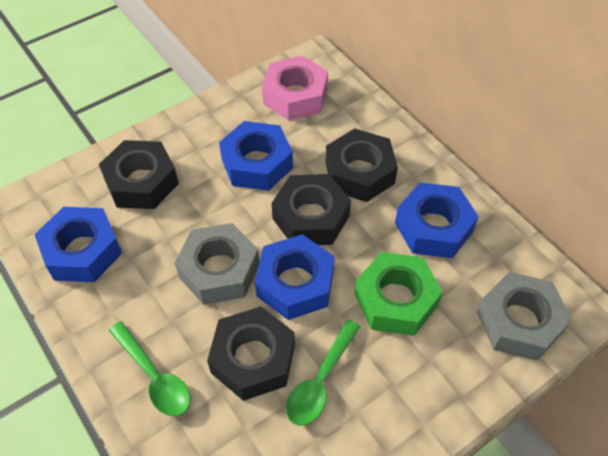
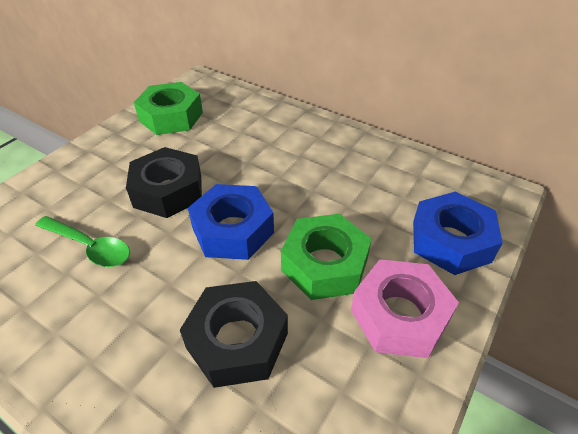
black nut: 4 -> 2
blue nut: 4 -> 2
green nut: 1 -> 2
green spoon: 2 -> 1
grey nut: 2 -> 0

